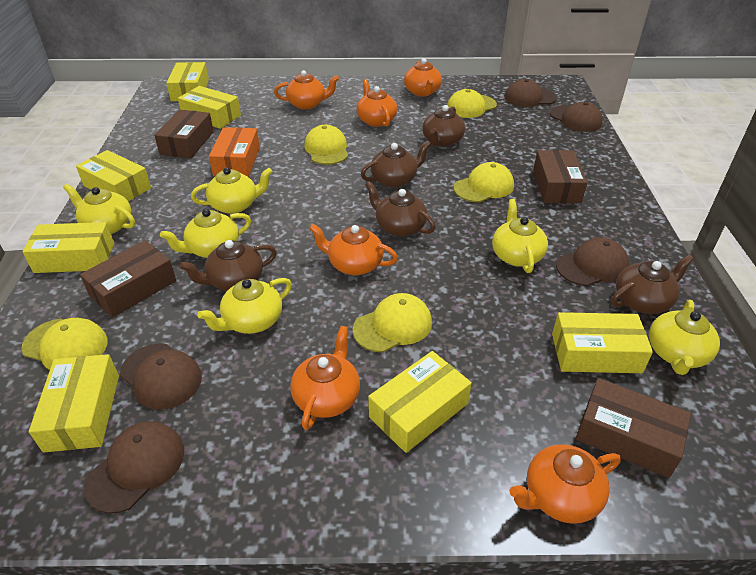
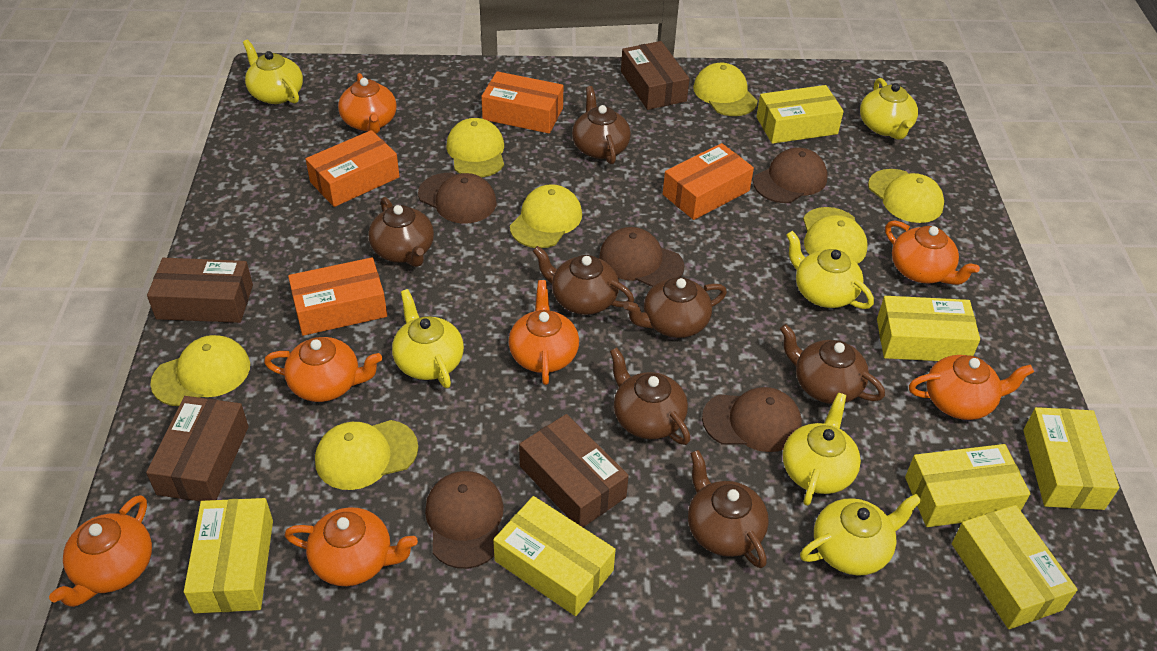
brown teapot: 5 -> 7
orange box: 1 -> 4
orange teapot: 6 -> 7
yellow cap: 5 -> 7

